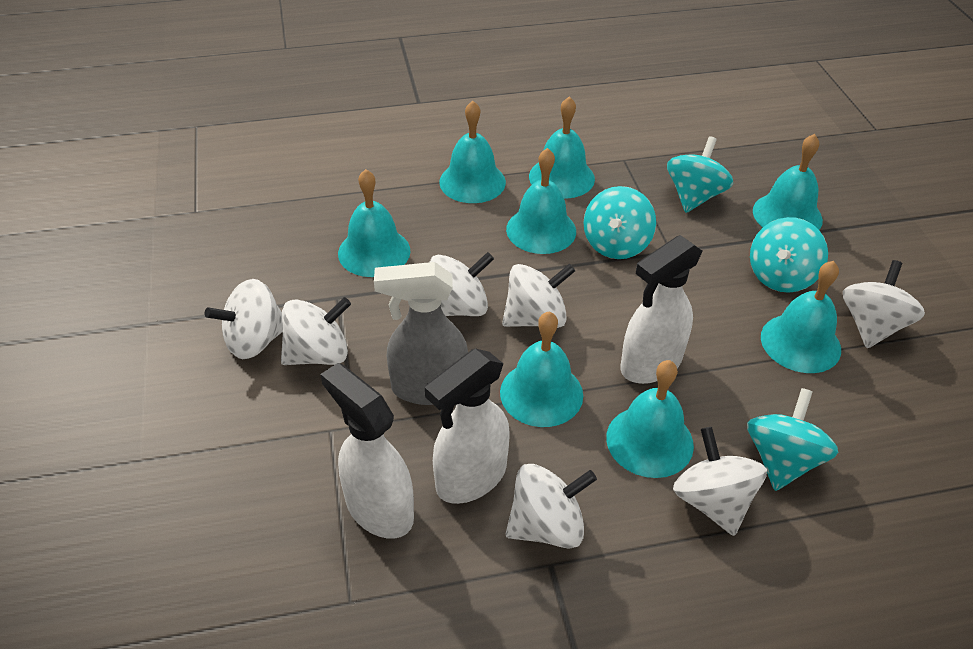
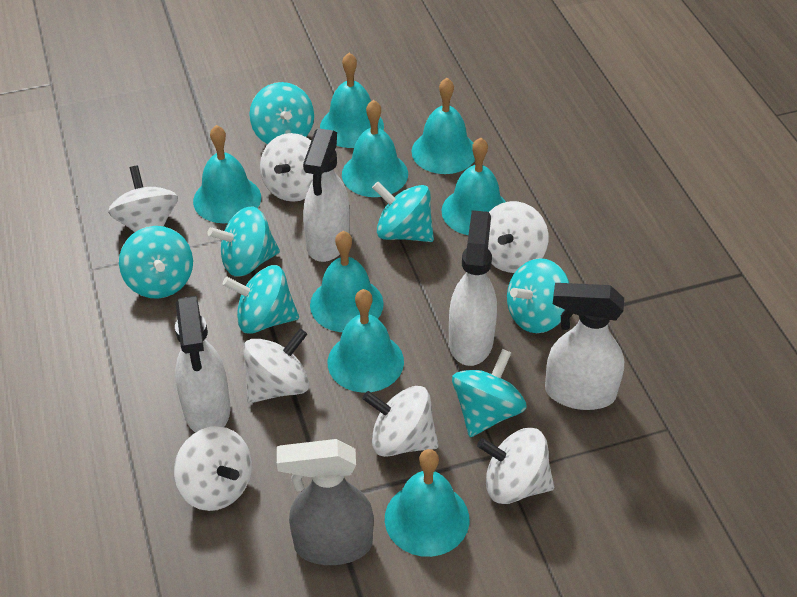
turquoise spinning top: 4 -> 7
white spray bottle: 3 -> 4

